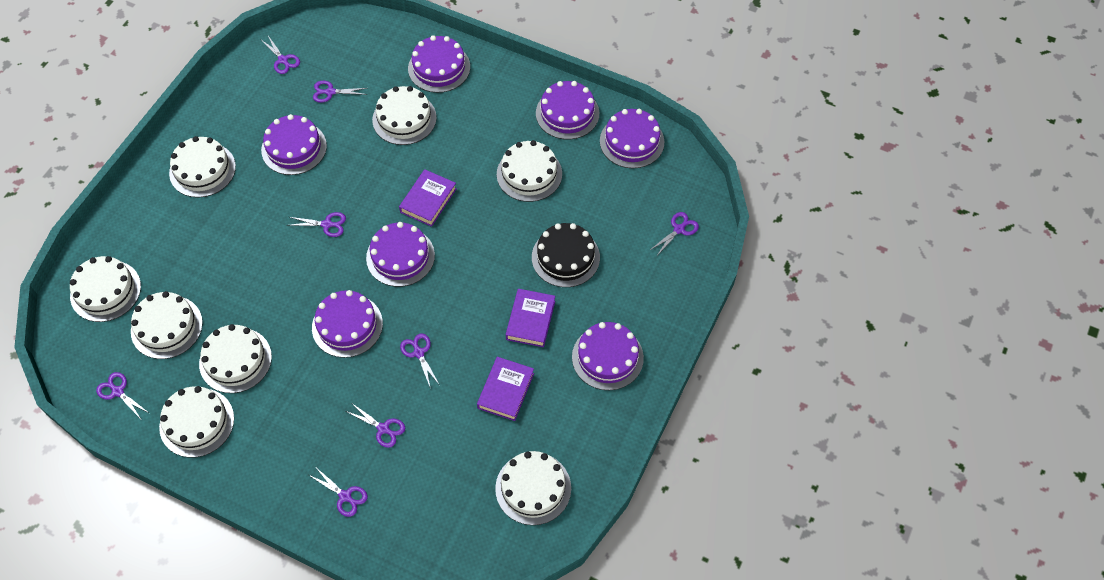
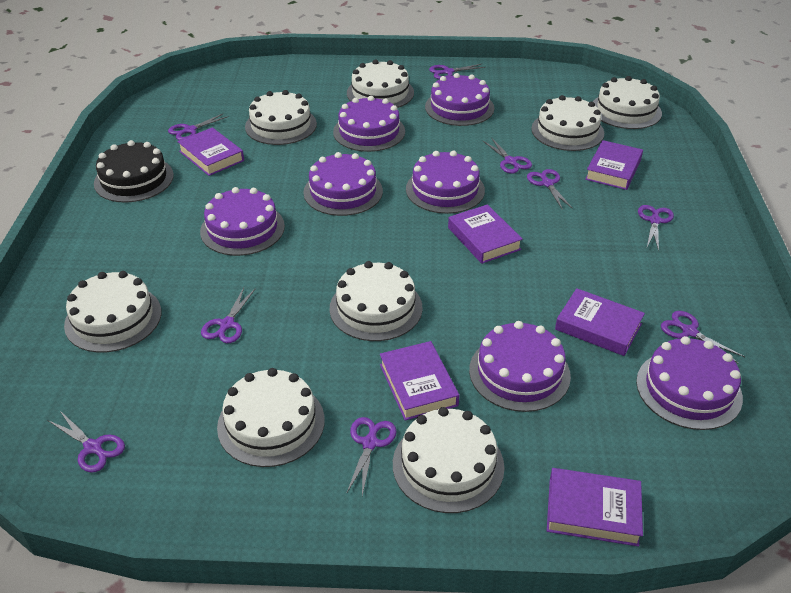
purple book: 3 -> 6
purple scissors: 8 -> 9

